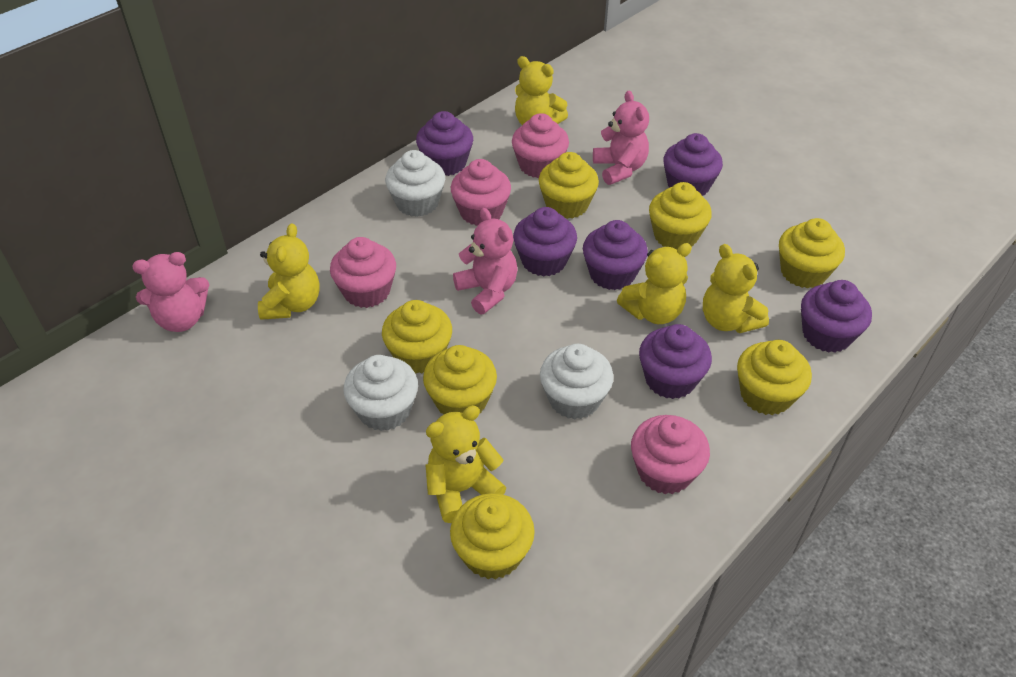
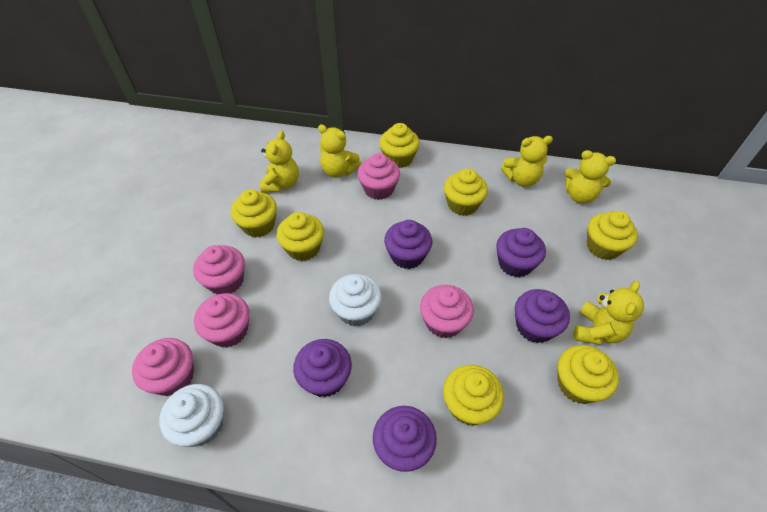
pink cupcake: 4 -> 5
pink teddy bear: 3 -> 0
purple cupcake: 6 -> 5
white cupcake: 3 -> 2

